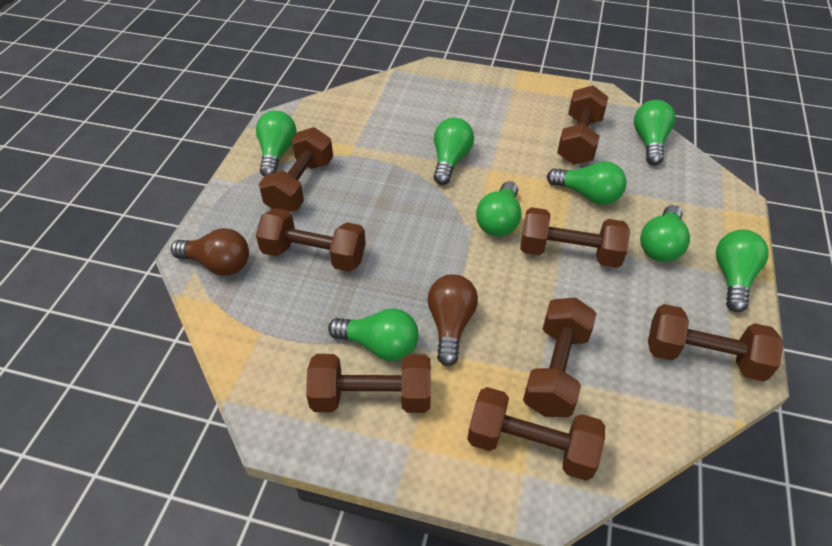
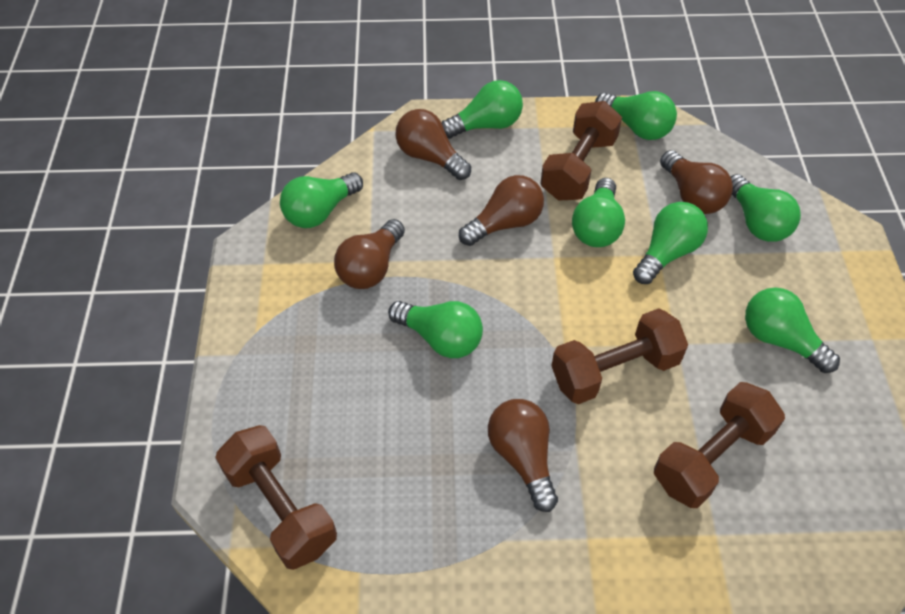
brown dumbbell: 8 -> 4
brown light bulb: 2 -> 5

